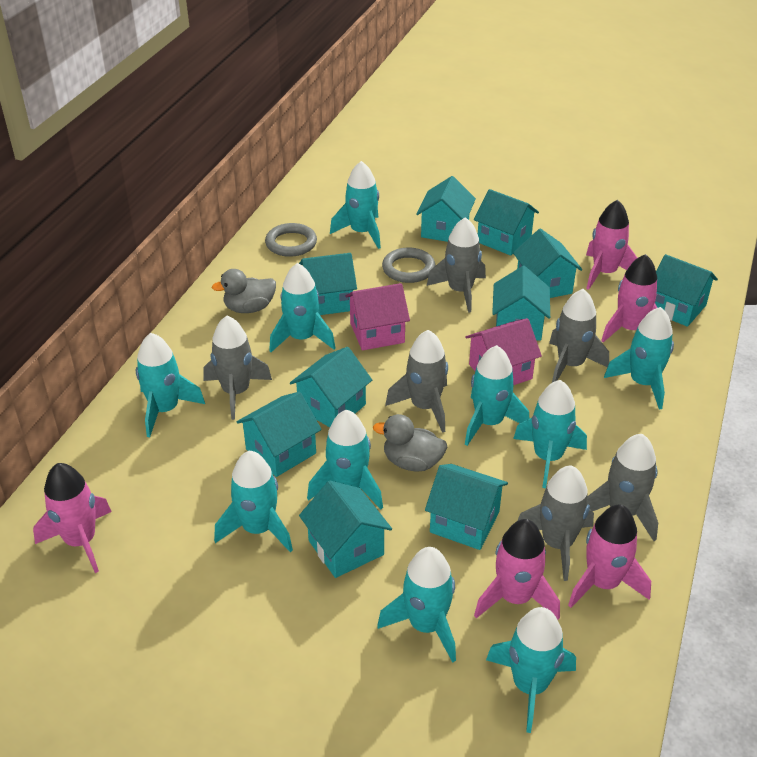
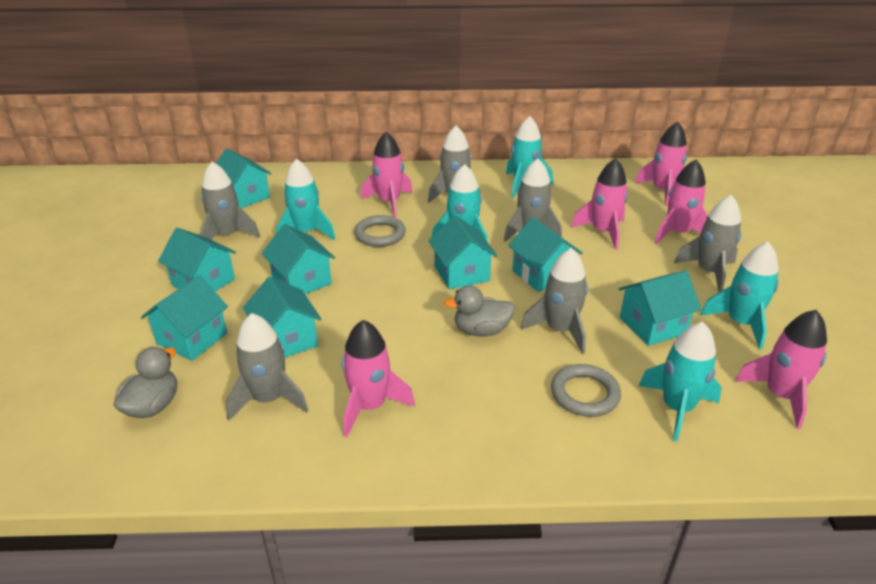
pink house: 2 -> 0
pink rocket: 5 -> 6
turquoise house: 10 -> 8
turquoise rocket: 10 -> 5

